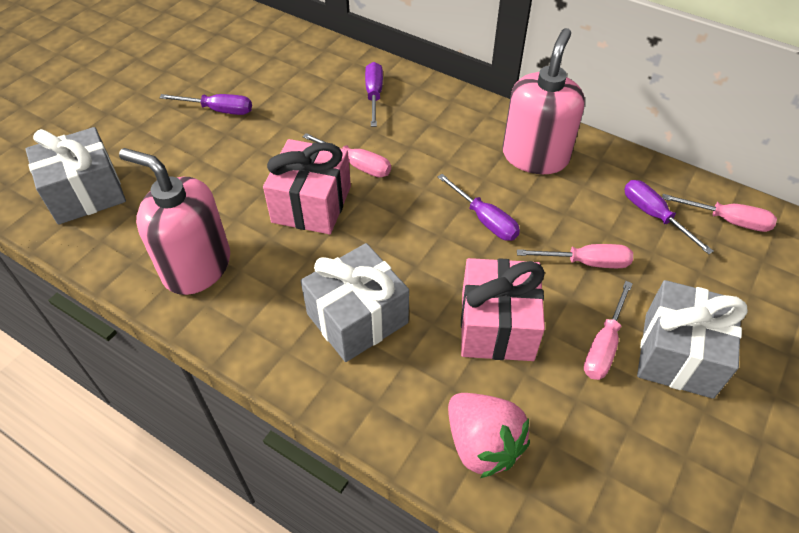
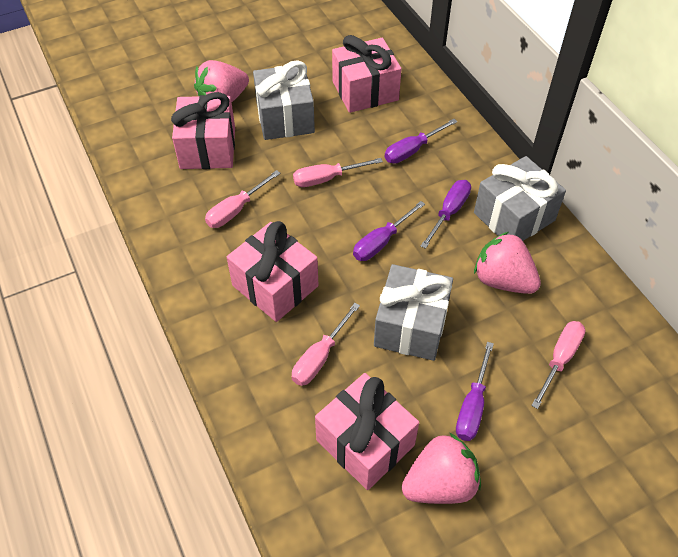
pink gift: 2 -> 4
pink soap dispenser: 2 -> 0
pink strawberry: 1 -> 3

